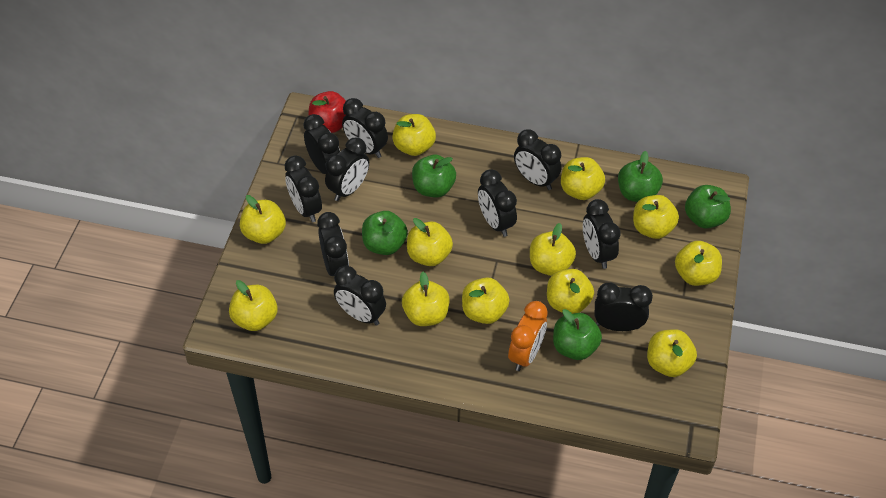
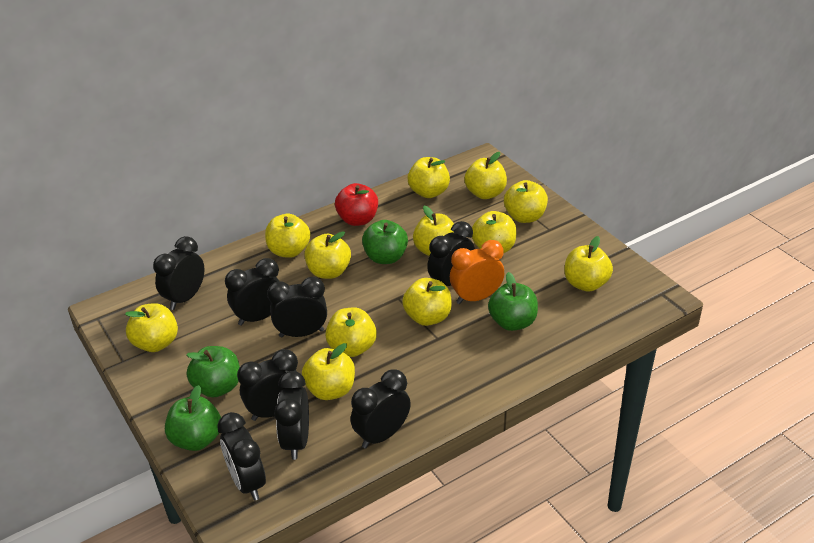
black clock: 10 -> 8
green apple: 5 -> 4

